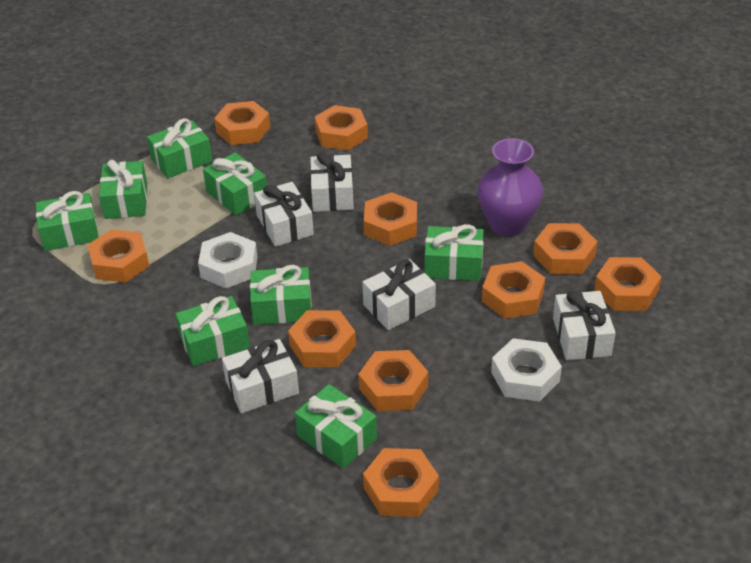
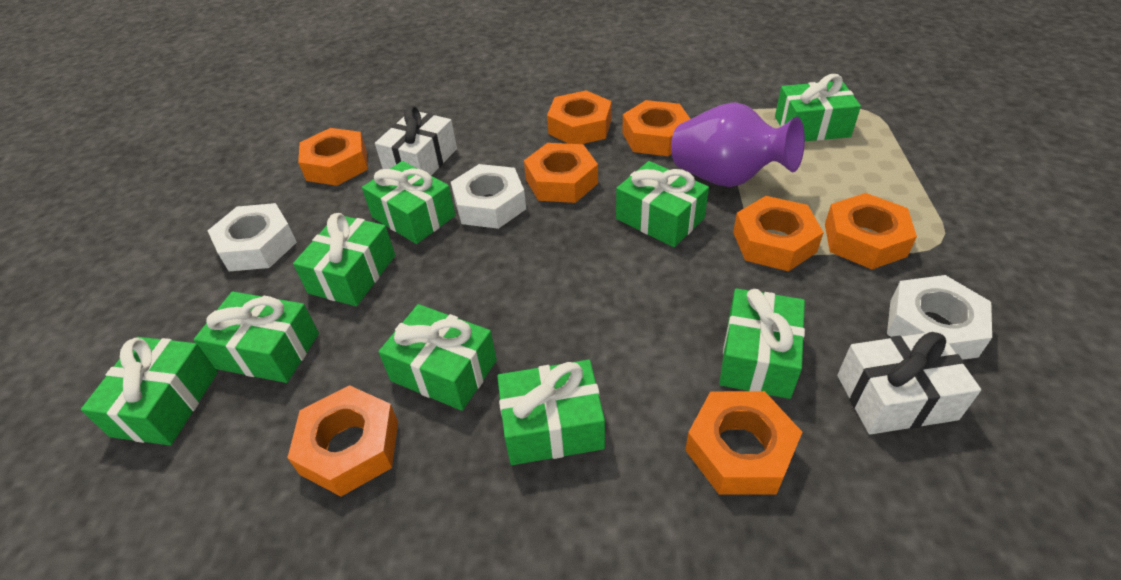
green gift: 8 -> 9
orange nut: 10 -> 8
white gift: 5 -> 2
white nut: 2 -> 3

